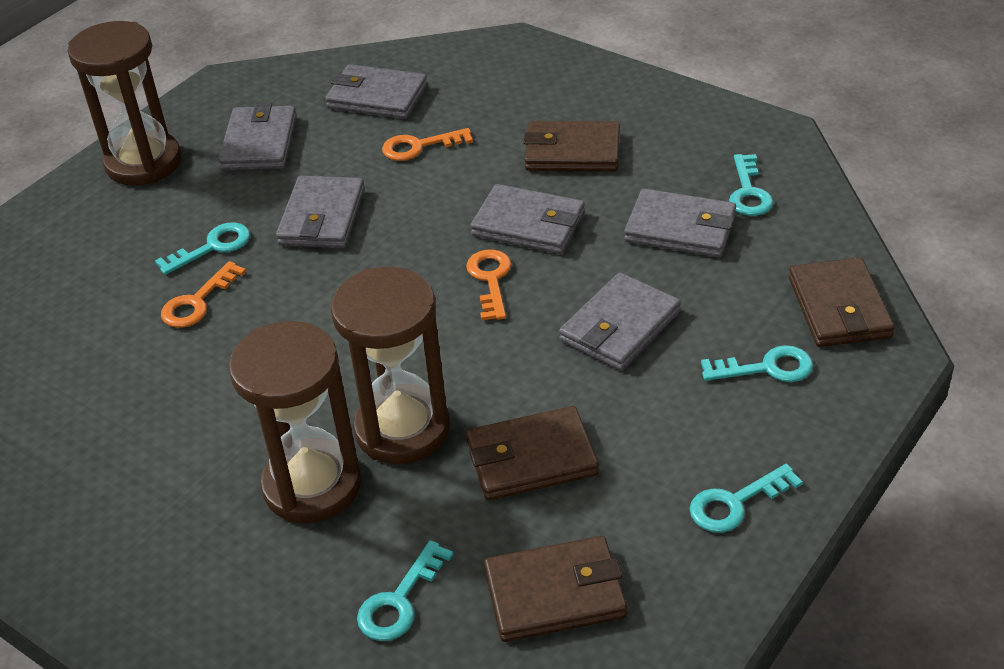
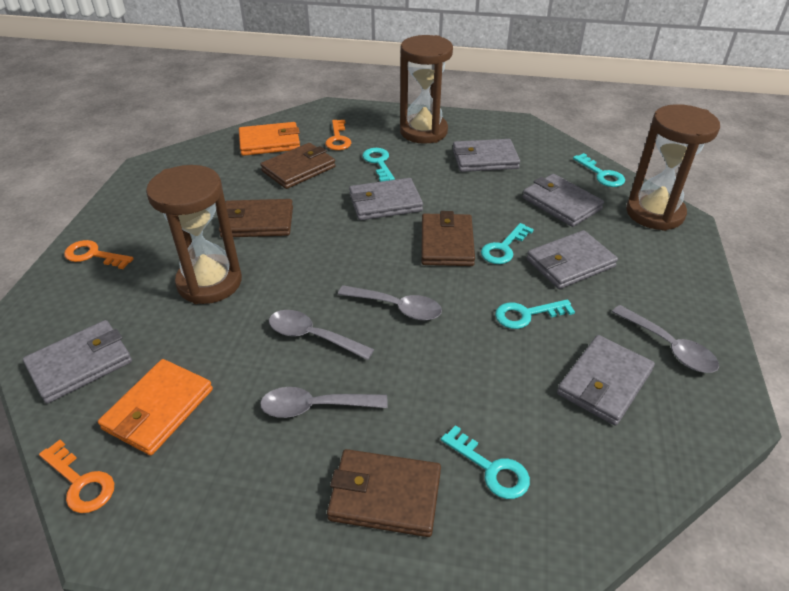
grey spoon: 0 -> 4
orange wallet: 0 -> 2

